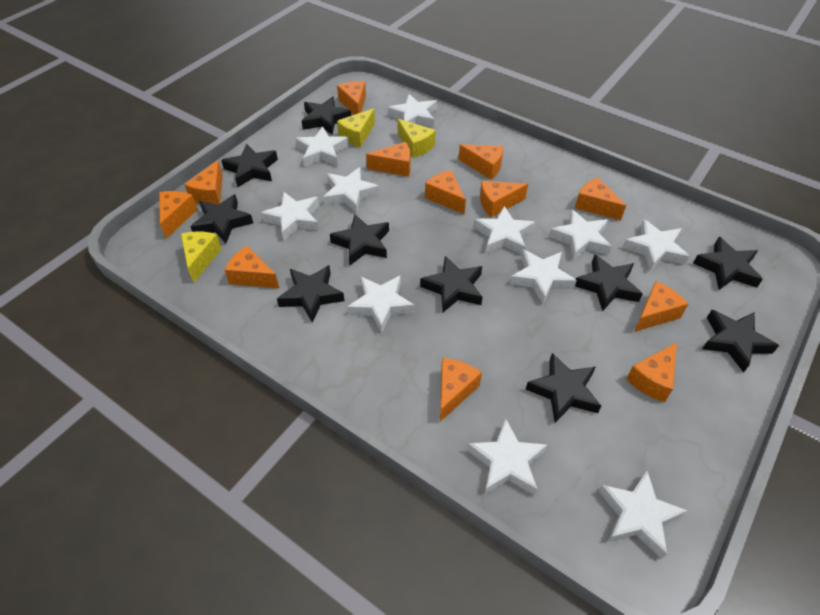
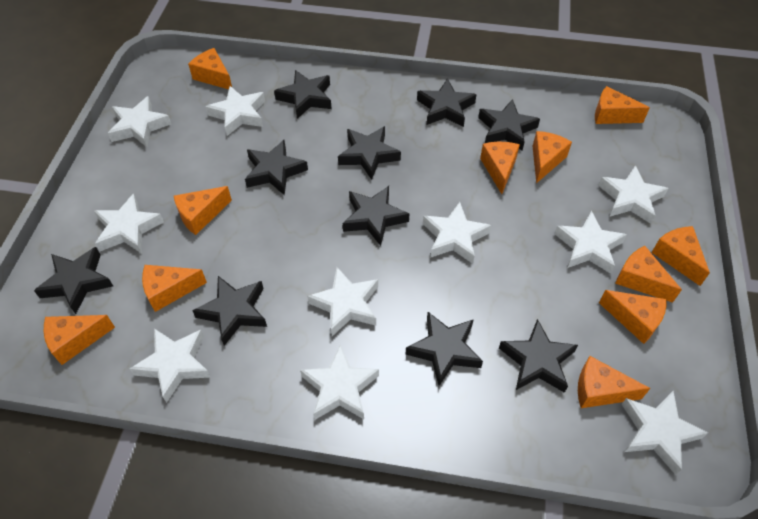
orange cheese: 12 -> 11
white star: 11 -> 10
yellow cheese: 3 -> 0

